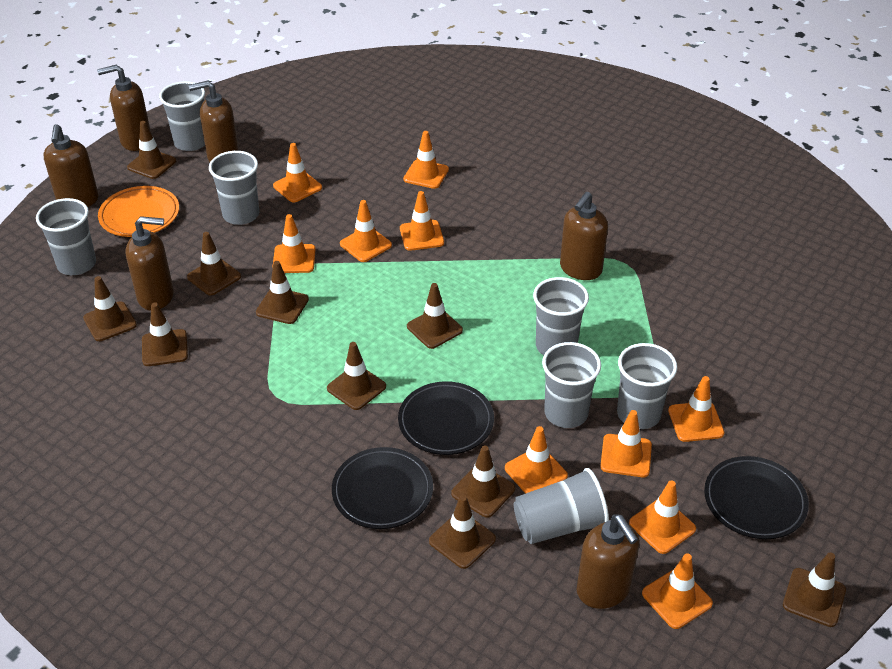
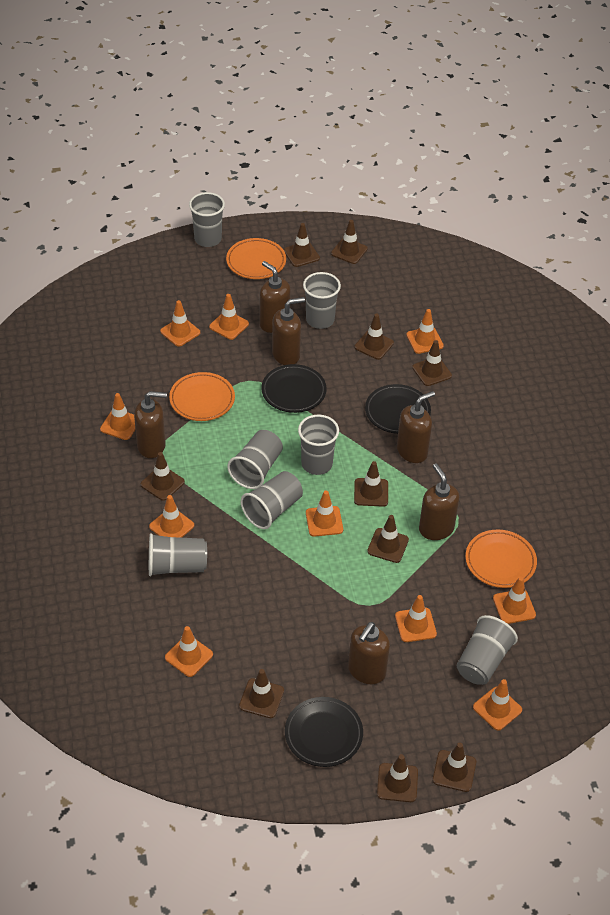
orange plate: 1 -> 3

